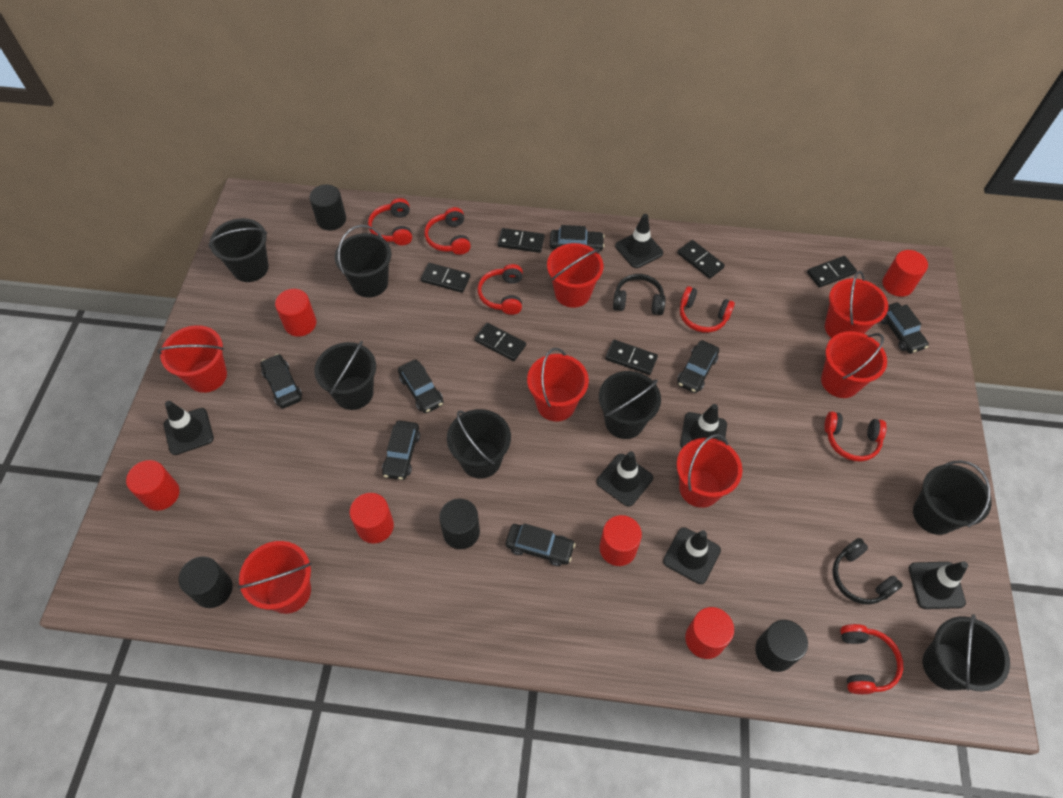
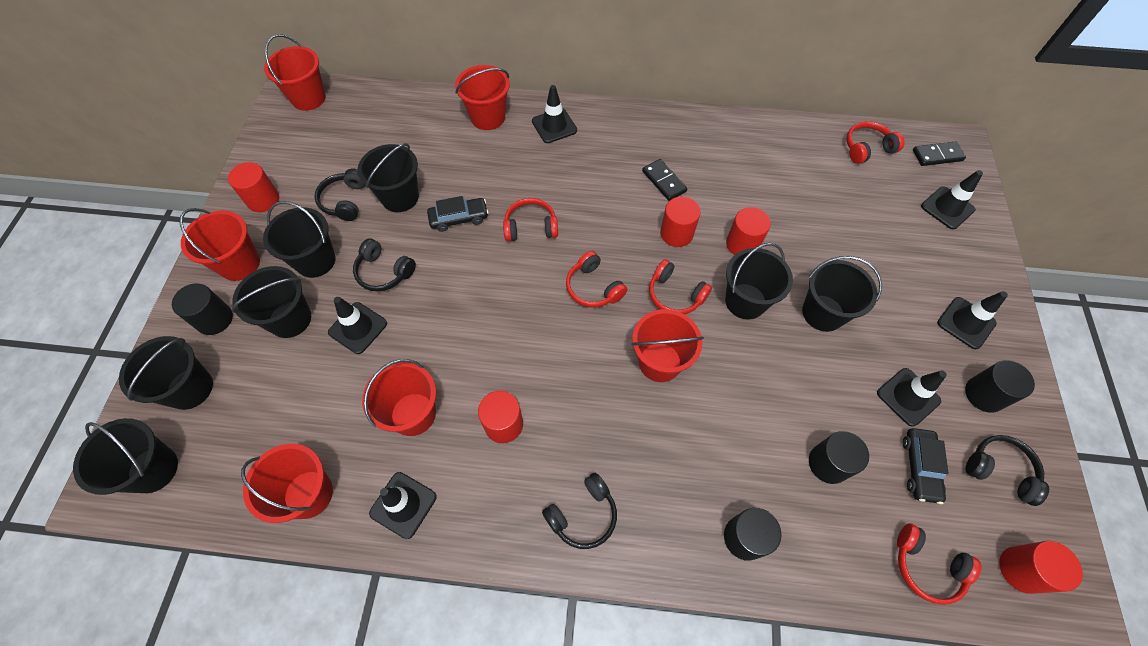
black car: 7 -> 2
black domino: 6 -> 2
black headphones: 2 -> 4
red bucket: 7 -> 6
red cylinder: 6 -> 5
red headphones: 6 -> 5

